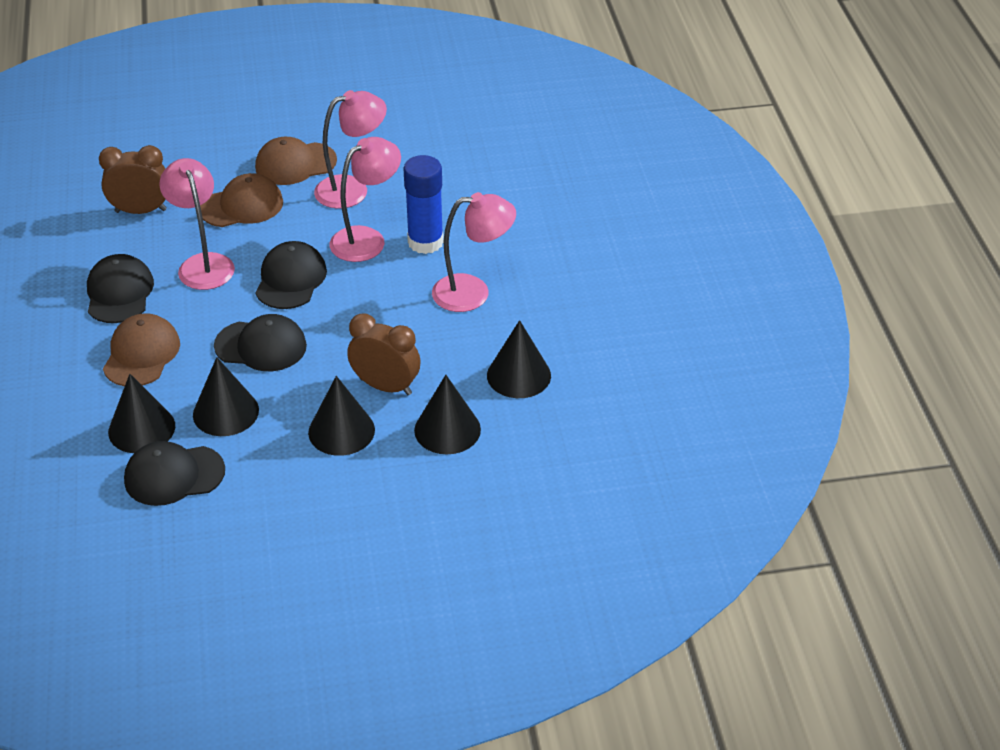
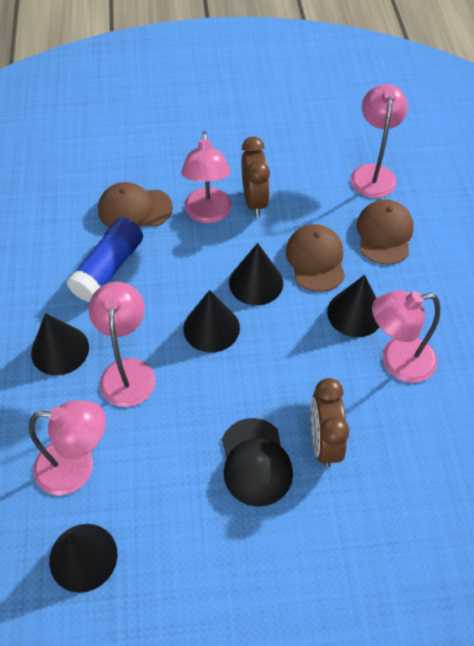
black cap: 4 -> 1
pink lamp: 4 -> 5

